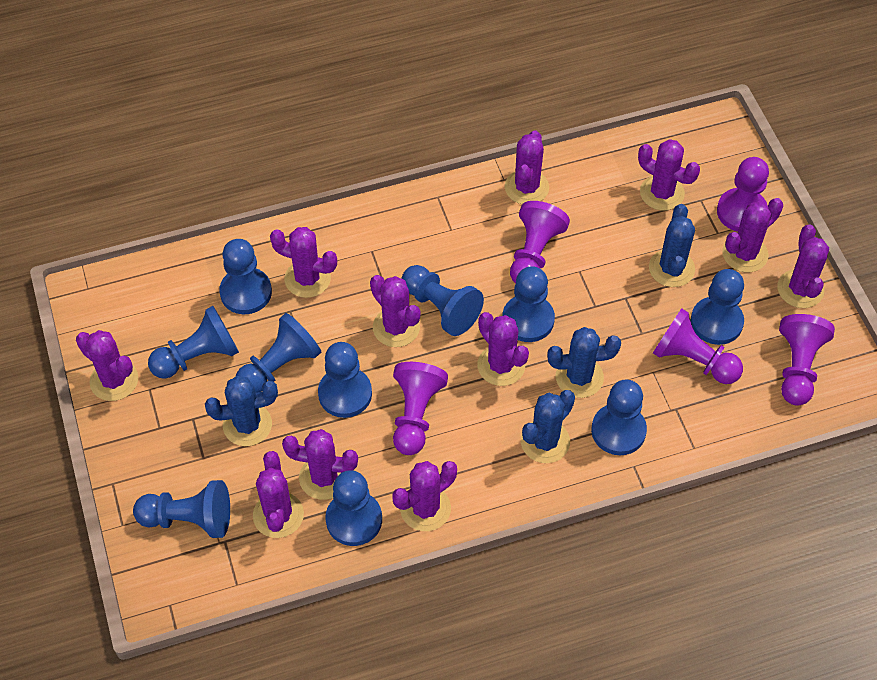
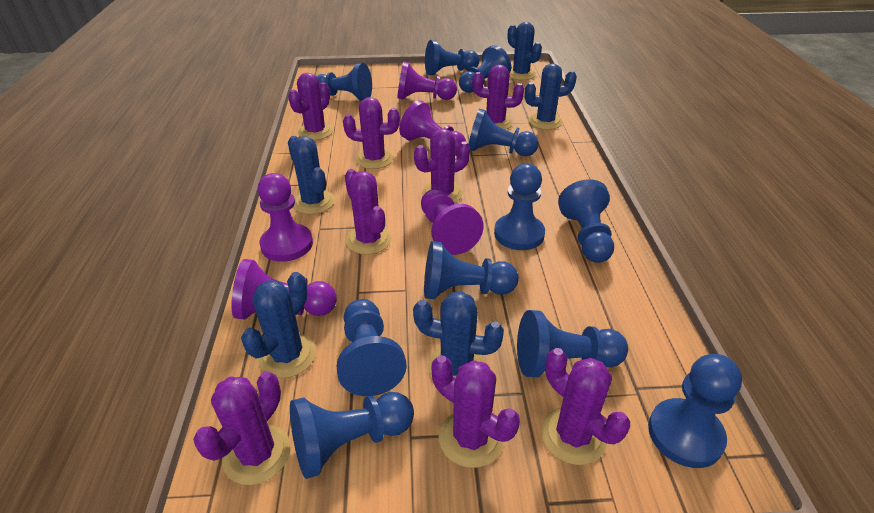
blue cactus: 4 -> 5
blue pawn: 10 -> 11
purple cactus: 11 -> 8

